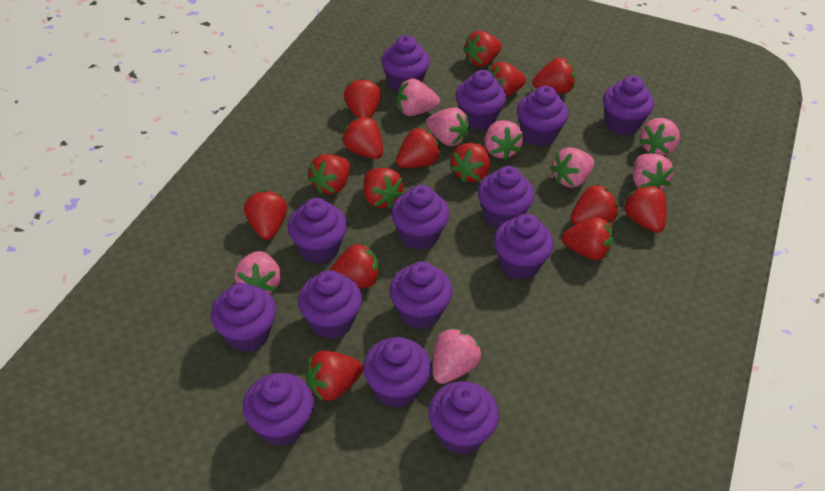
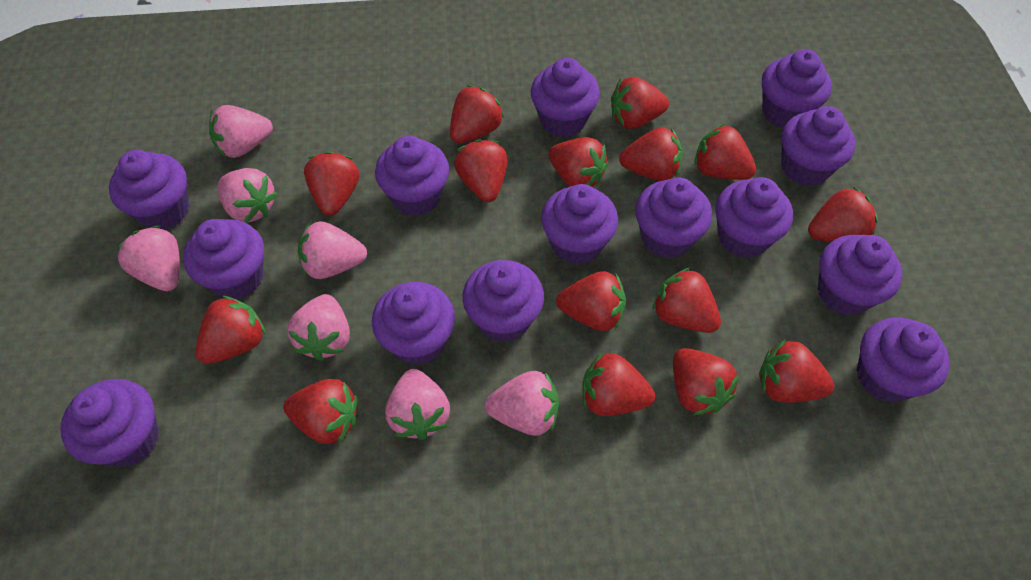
pink strawberry: 8 -> 7

